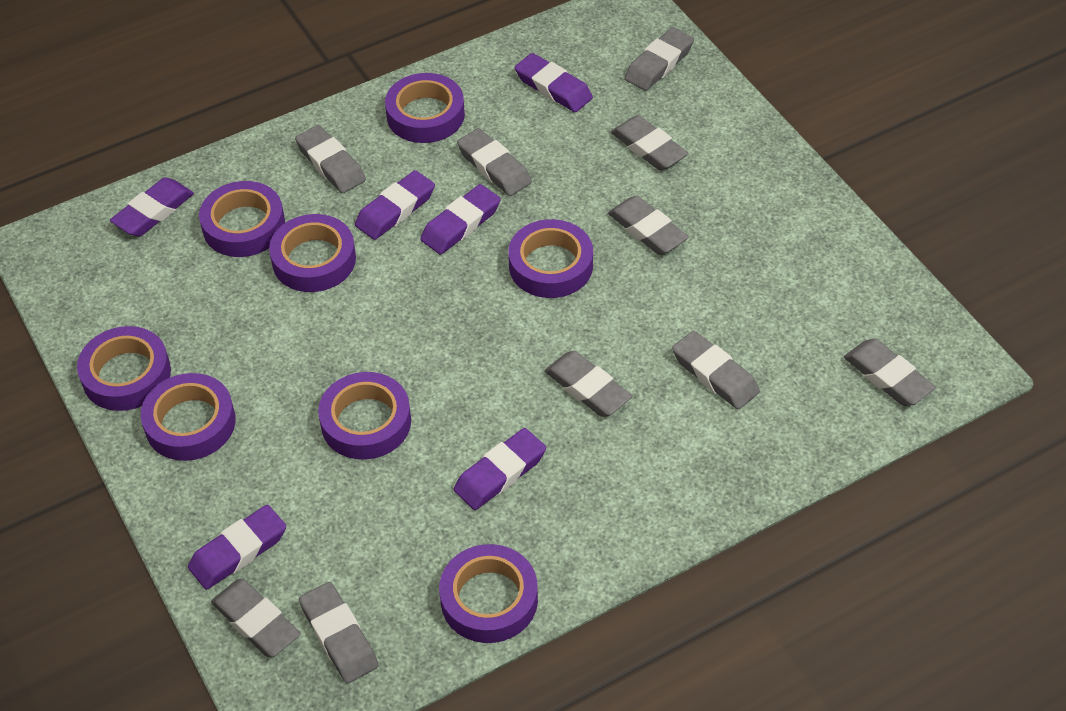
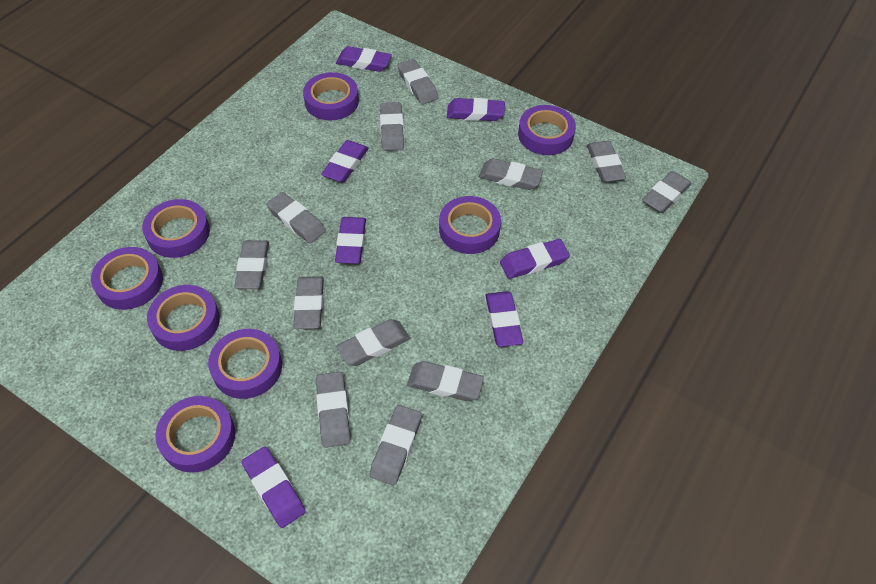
grey eraser: 10 -> 12
purple eraser: 6 -> 7

